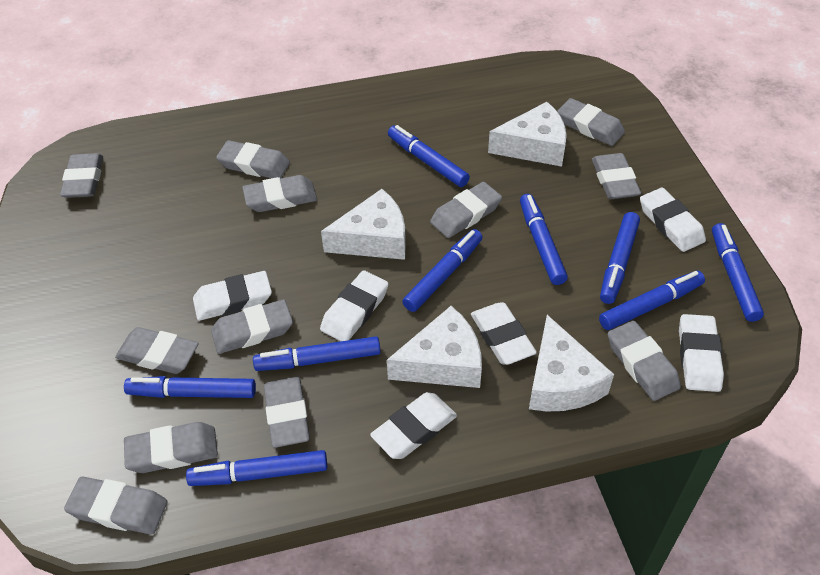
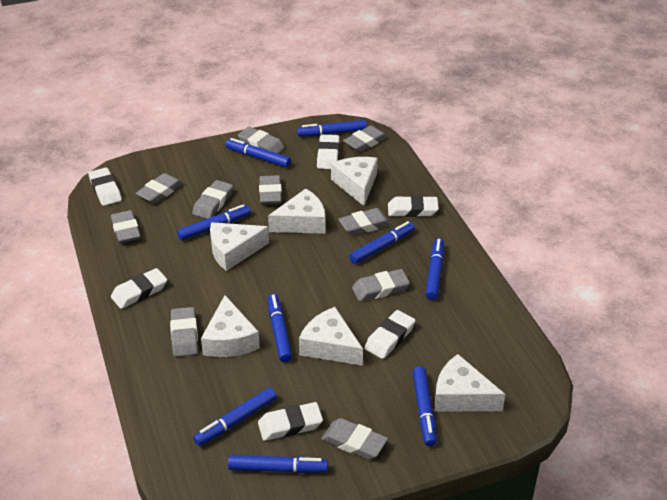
grey eraser: 12 -> 10
white cheese: 4 -> 6

